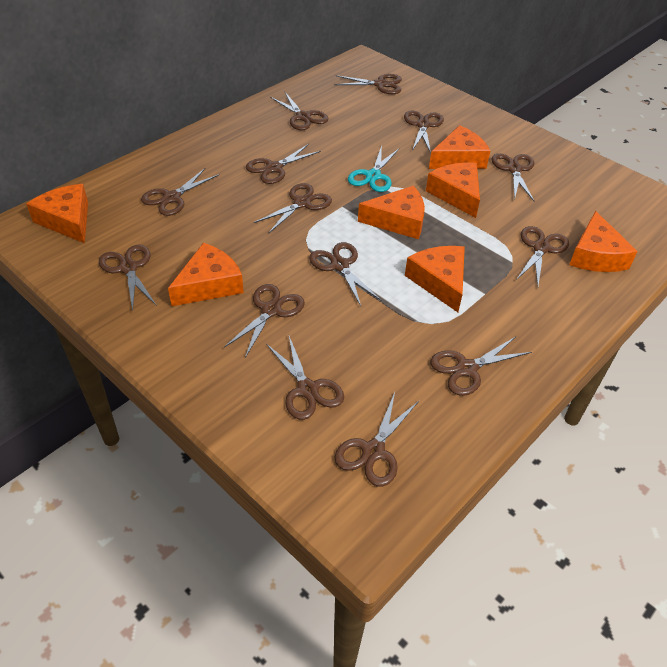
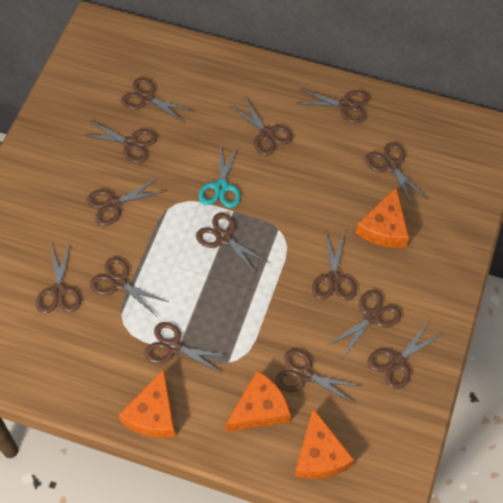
orange cheese: 7 -> 4

